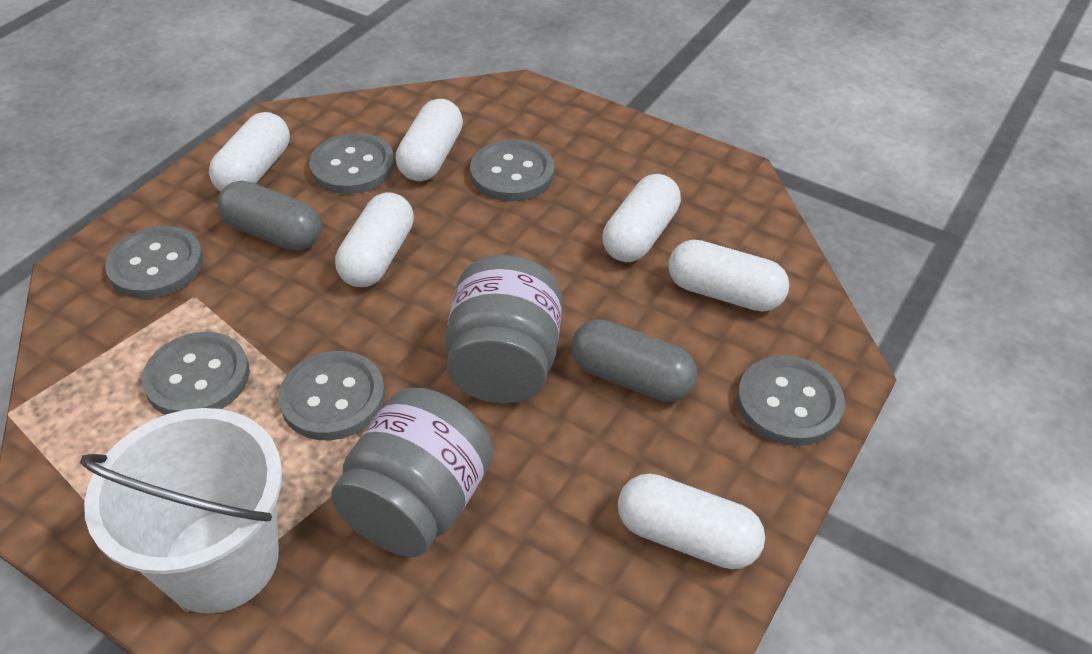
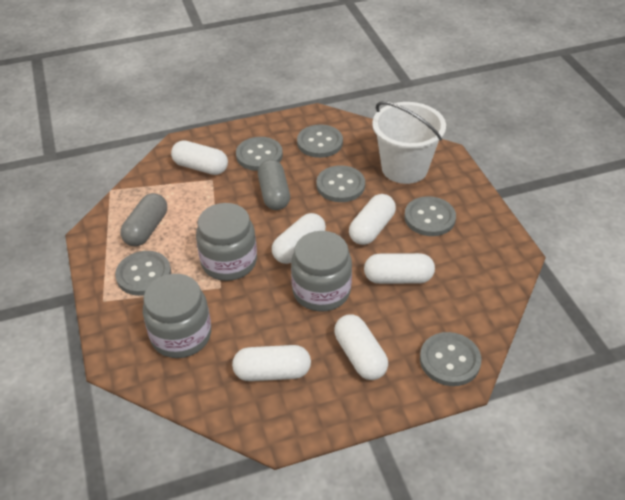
grey jar: 2 -> 3

